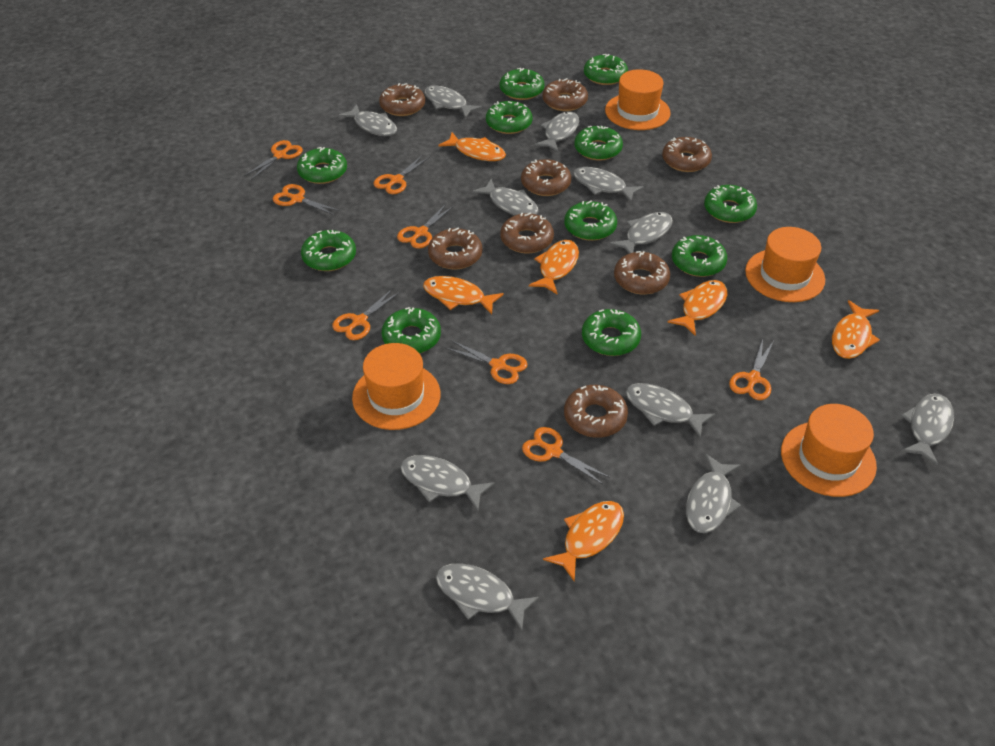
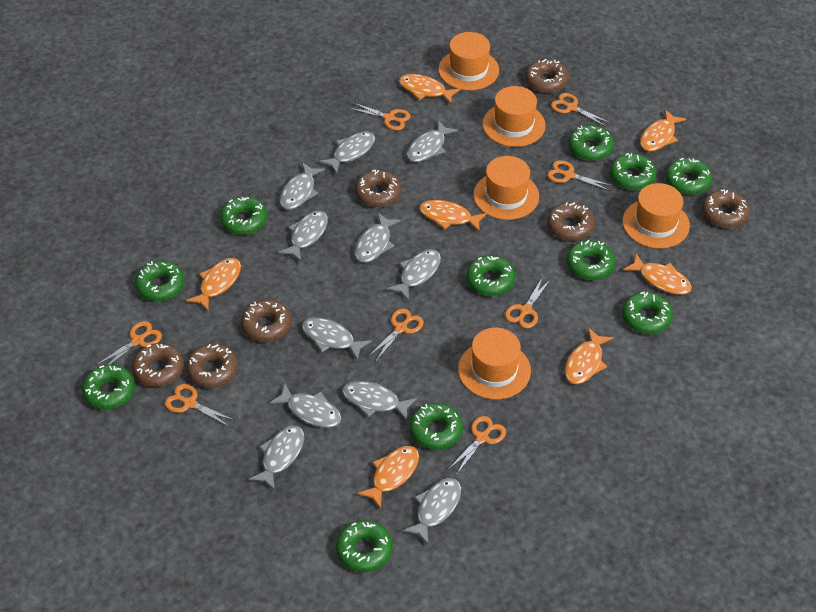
brown donut: 8 -> 7
orange fish: 6 -> 7
orange hat: 4 -> 5

